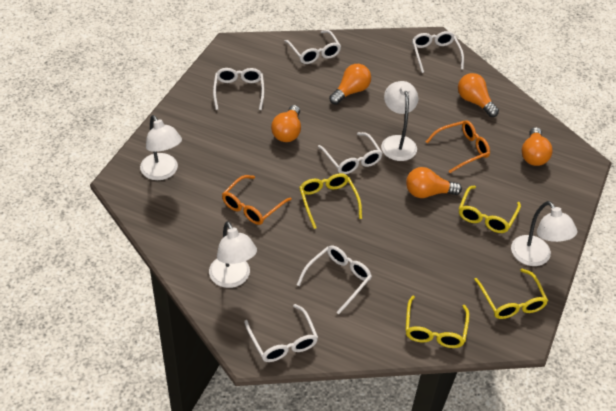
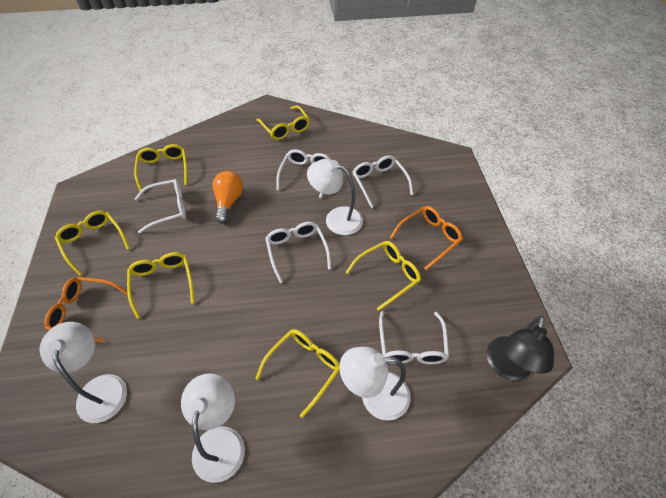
black lamp: 0 -> 1
orange light bulb: 5 -> 1
white glasses: 6 -> 5
yellow glasses: 4 -> 6

